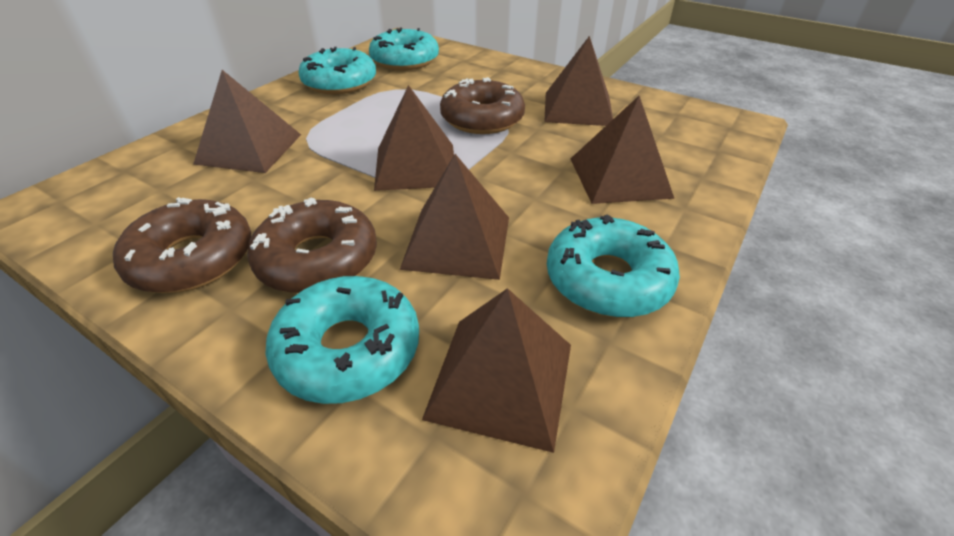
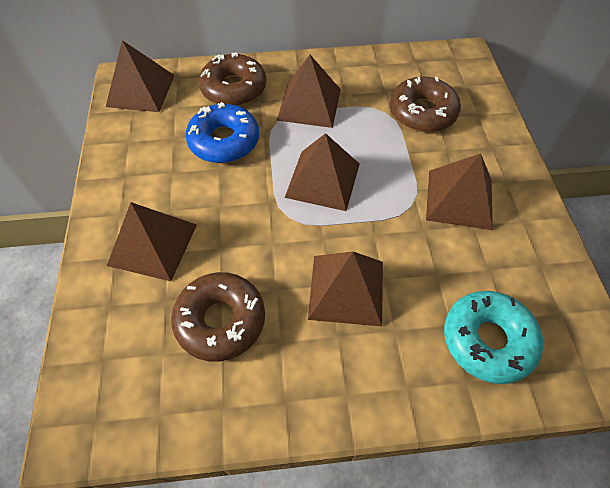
blue donut: 0 -> 1
turquoise donut: 4 -> 1

